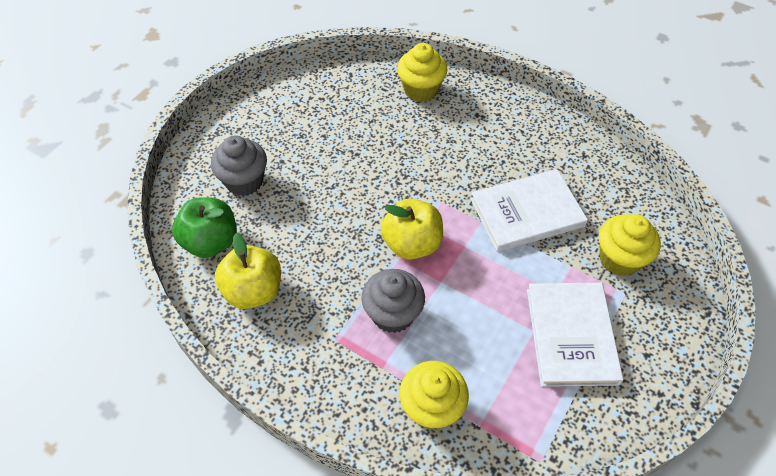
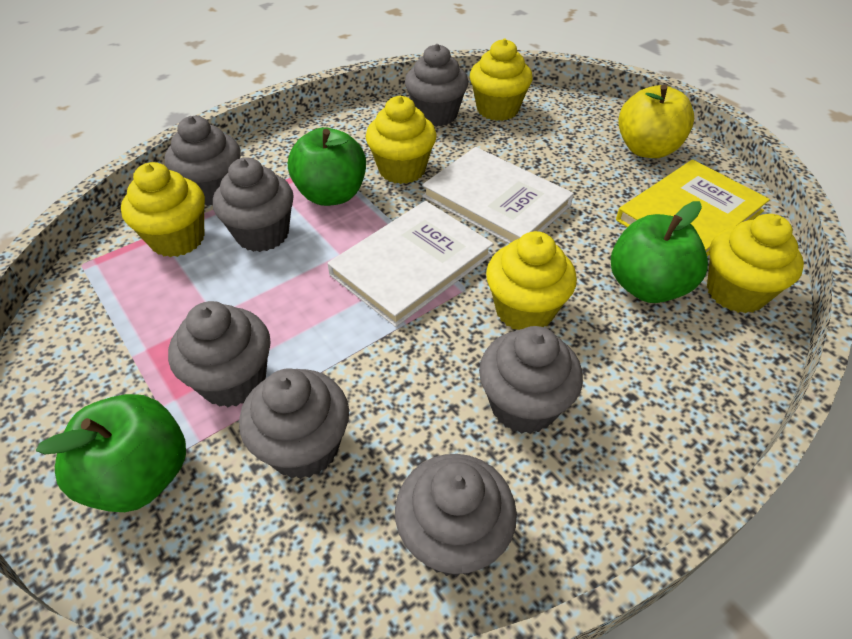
green apple: 1 -> 3
grey cupcake: 2 -> 7
yellow apple: 2 -> 1
yellow book: 0 -> 1
yellow cupcake: 3 -> 5

